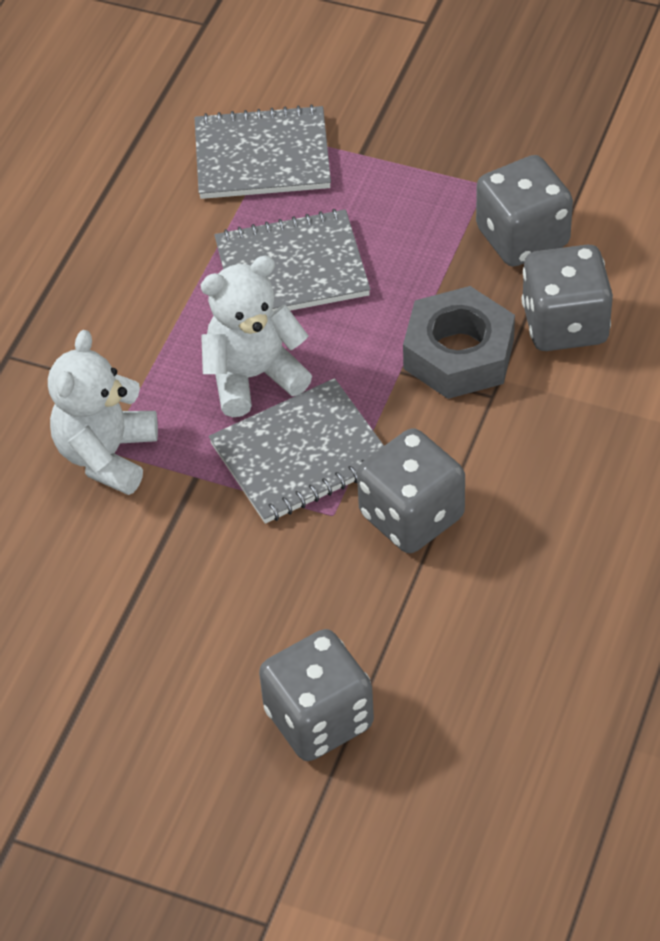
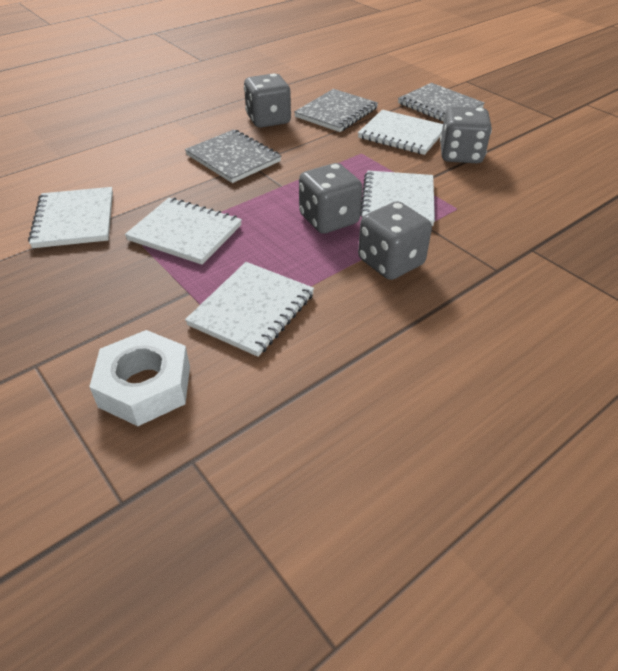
grey nut: 1 -> 0
white notebook: 0 -> 5
white nut: 0 -> 1
white teddy bear: 2 -> 0

